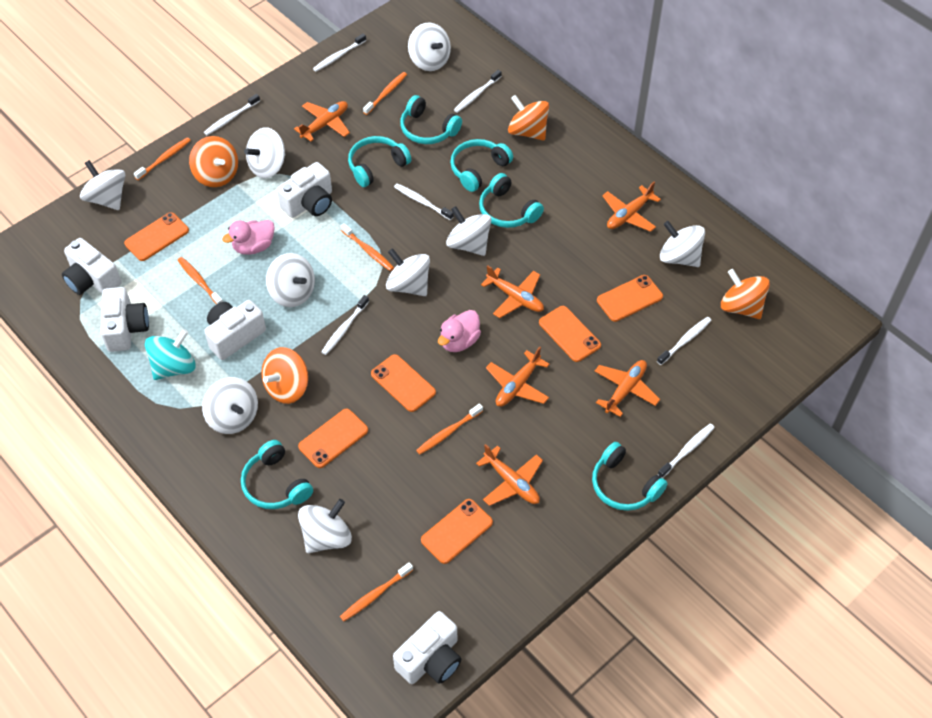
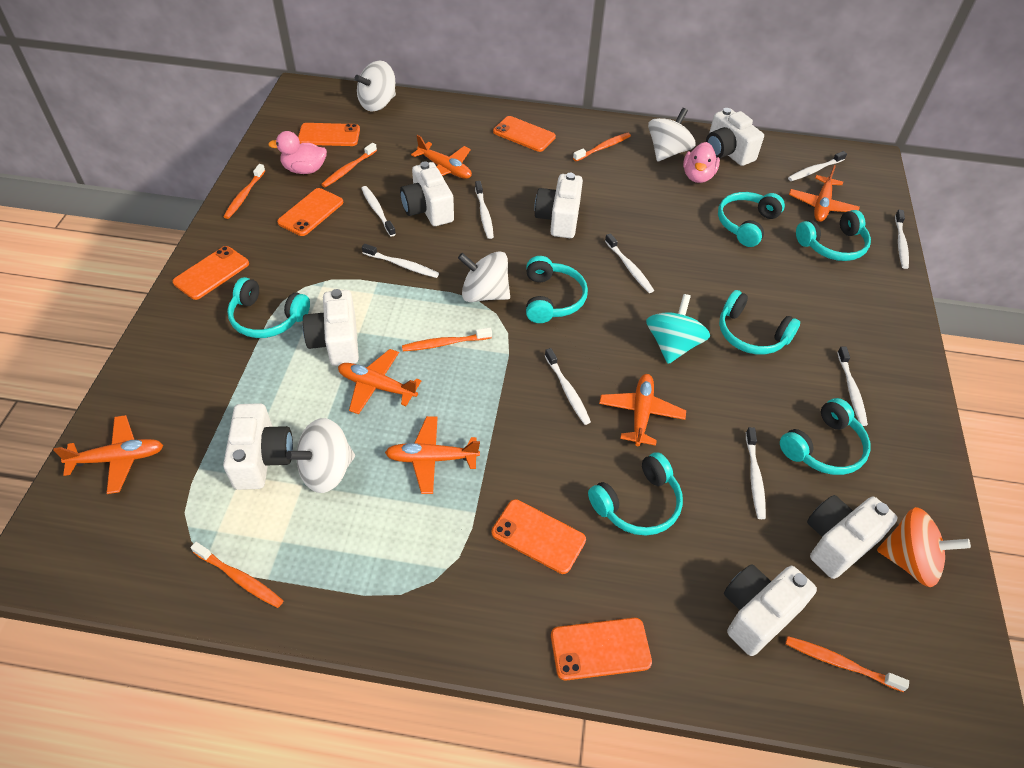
orange spinning top: 4 -> 1
turquoise headphones: 6 -> 7
white camera: 5 -> 7
white spinning top: 9 -> 4
white toothbrush: 7 -> 9

